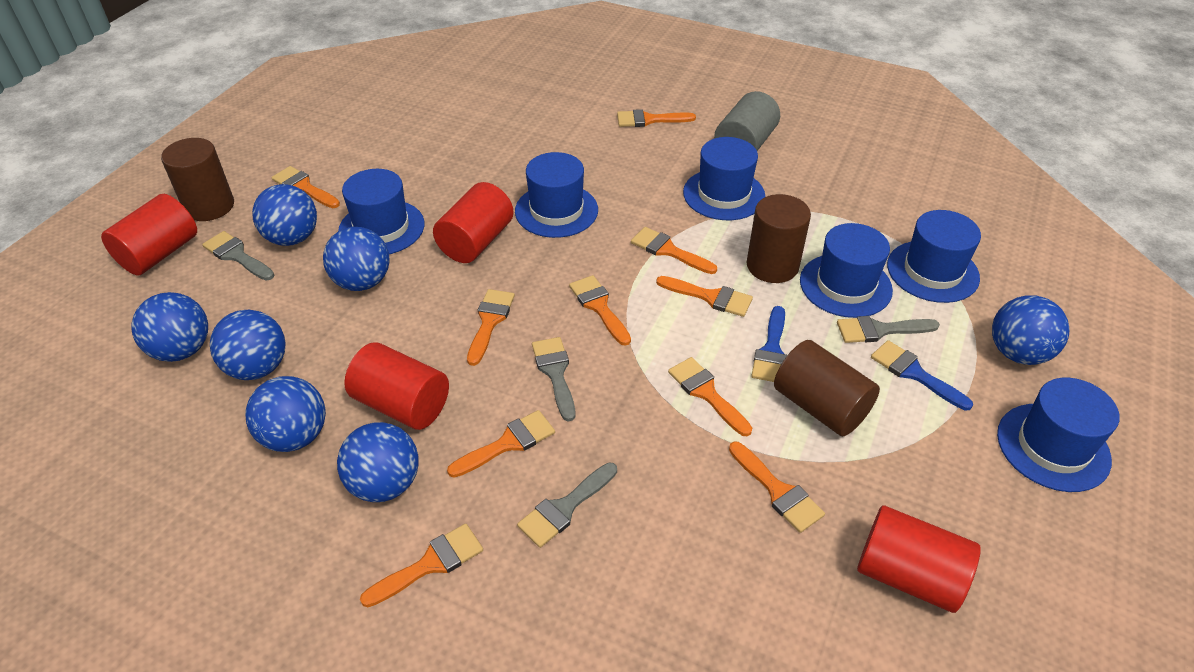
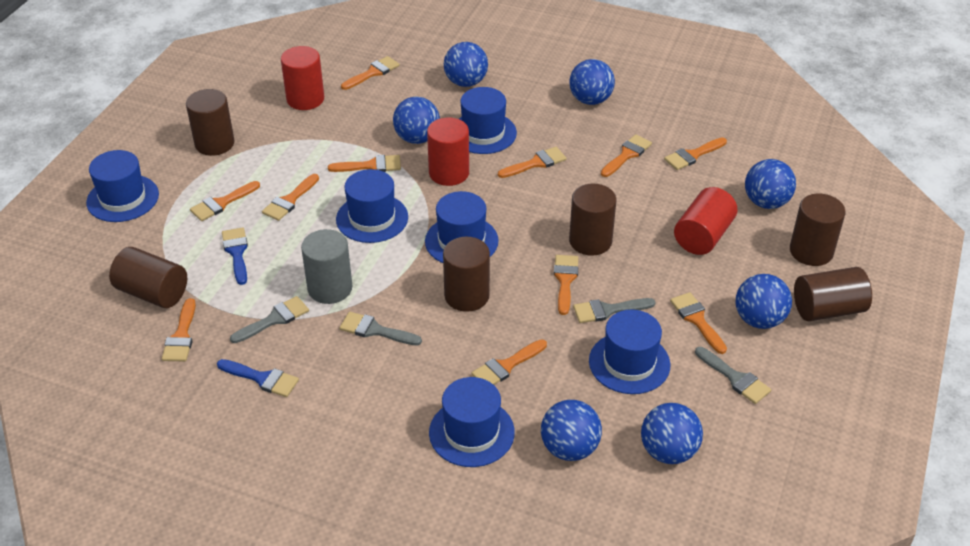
brown cylinder: 3 -> 6
orange brush: 10 -> 11
red cylinder: 4 -> 3

